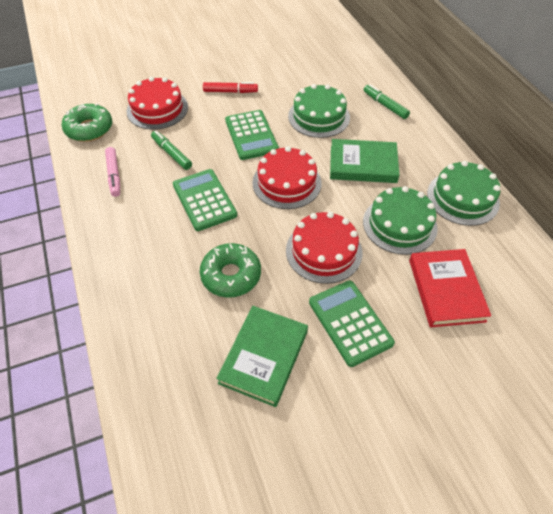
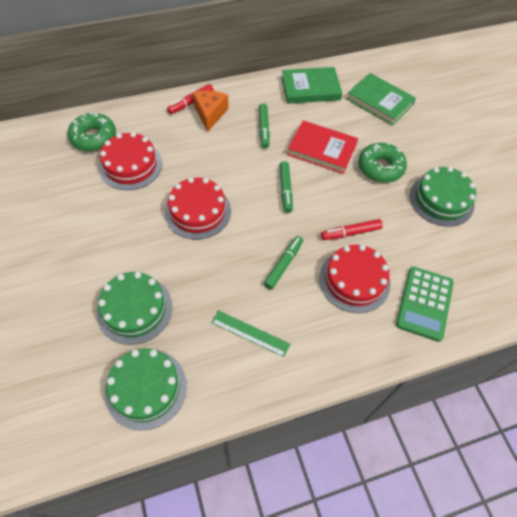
green calculator: 3 -> 1
green marker: 2 -> 3
green ruler: 0 -> 1
orange cheese: 0 -> 1
pink marker: 1 -> 0
red marker: 1 -> 2

